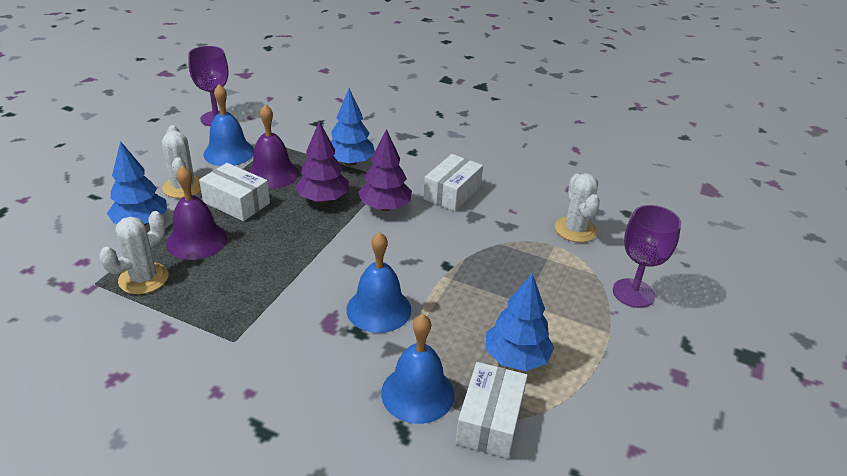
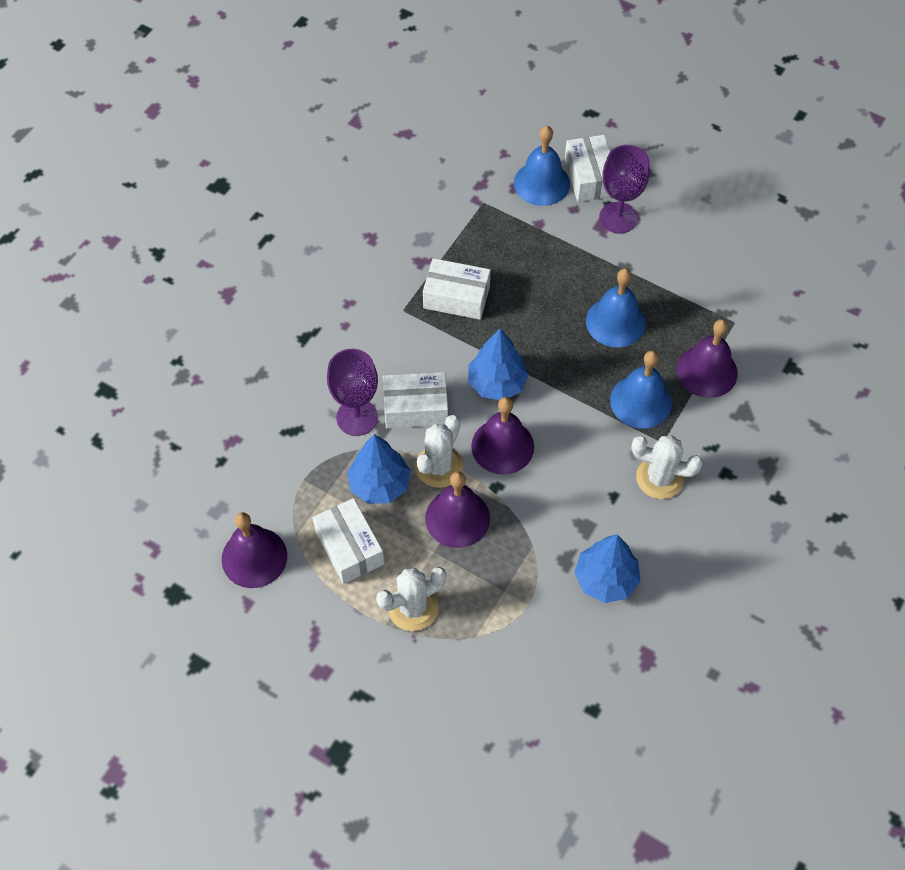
purple bell: 2 -> 4
purple tree: 2 -> 0
white box: 3 -> 4

